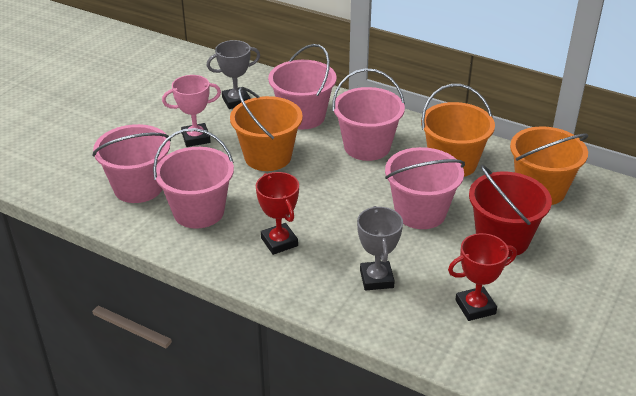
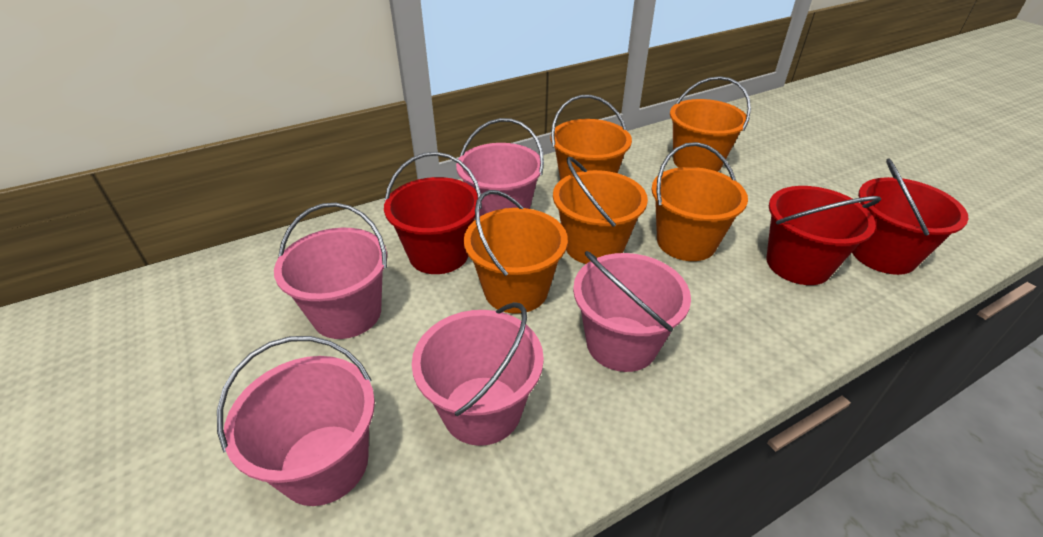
grey trophy: 2 -> 0
orange bucket: 3 -> 5
pink trophy: 1 -> 0
red bucket: 1 -> 3
red trophy: 2 -> 0

